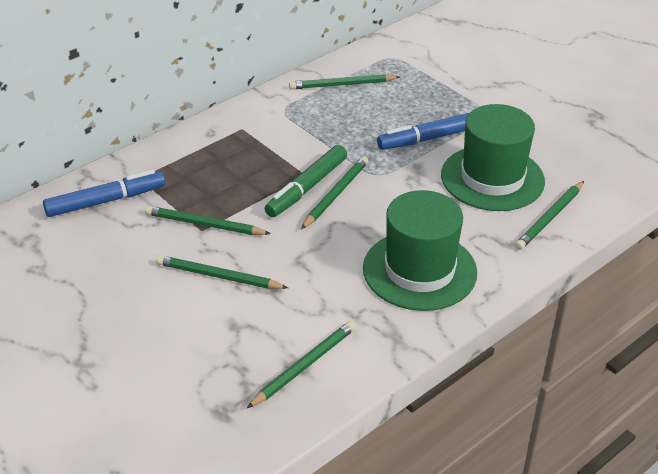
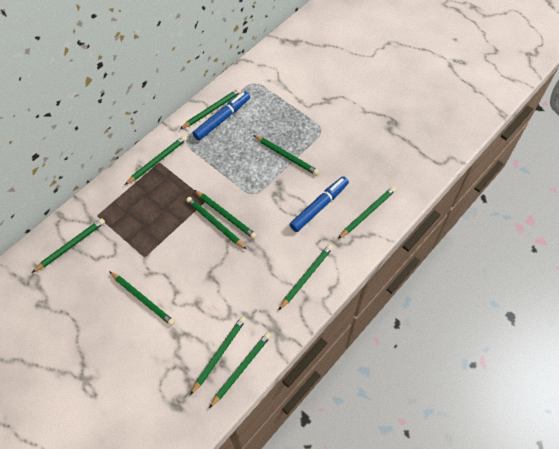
green hat: 2 -> 0
green marker: 1 -> 0
green pencil: 6 -> 11

